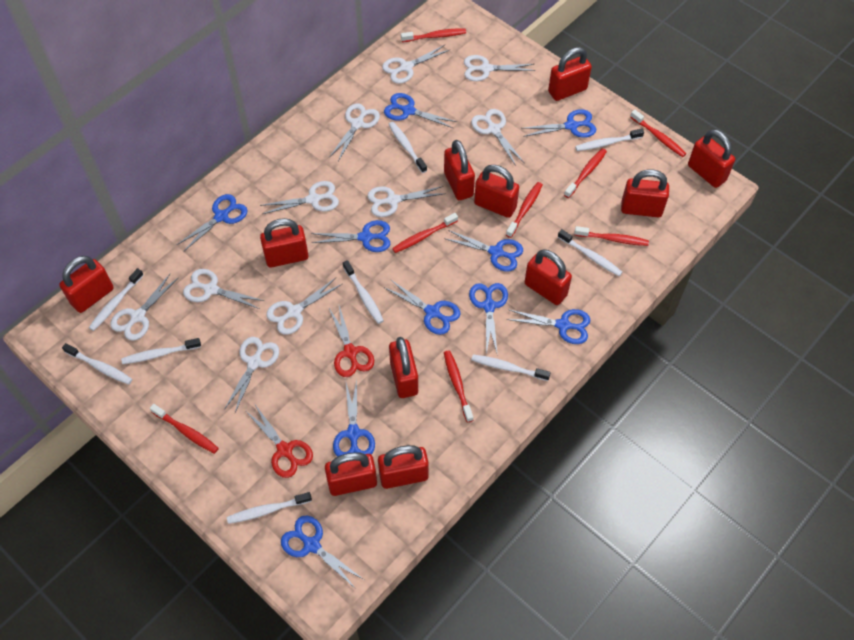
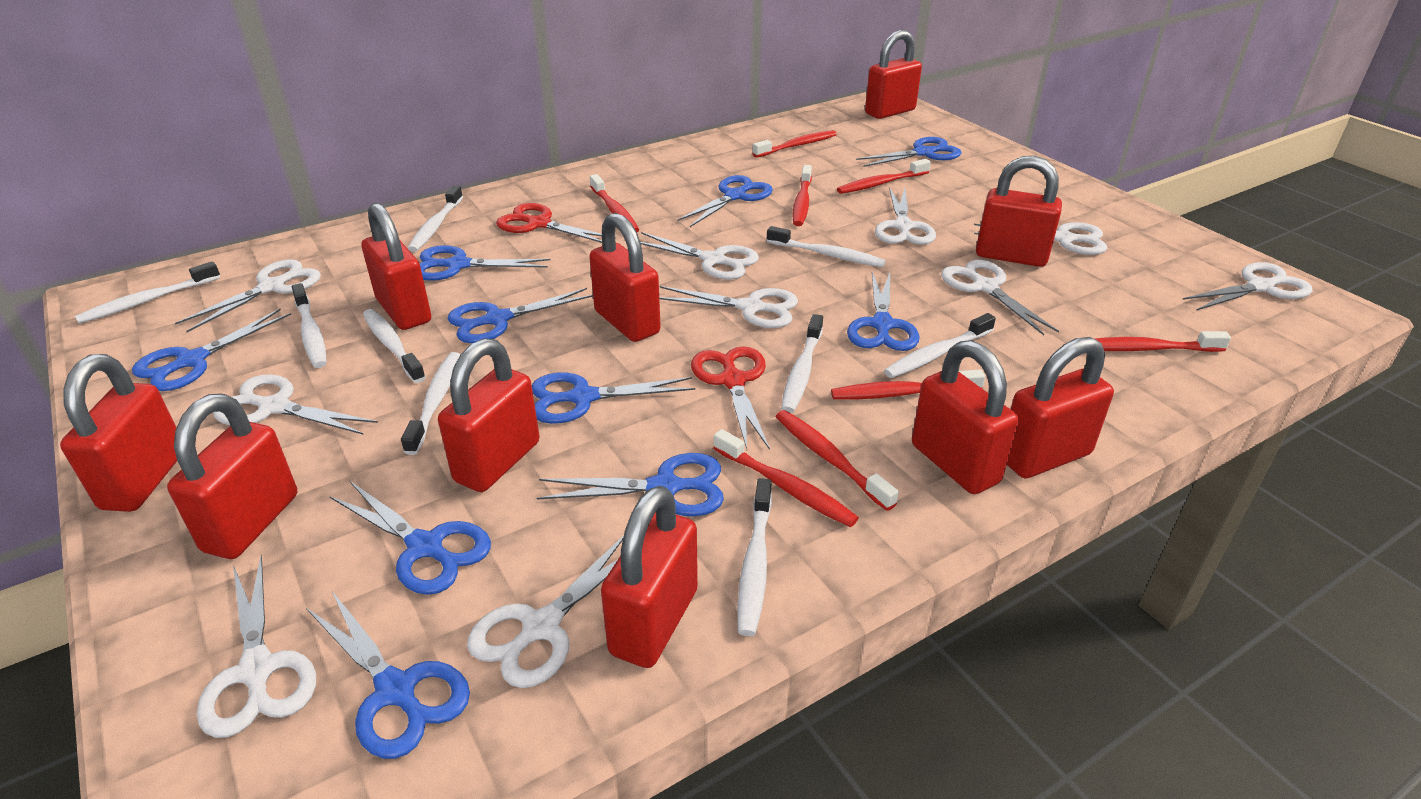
red padlock: 11 -> 10

